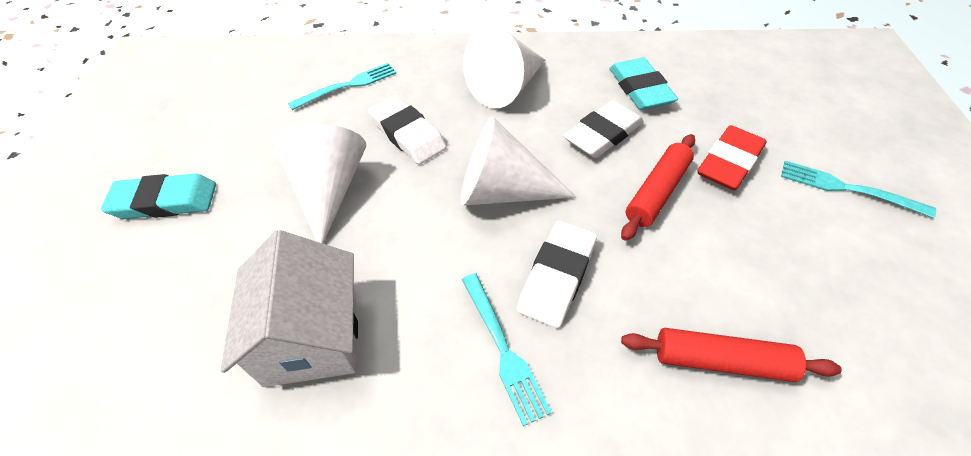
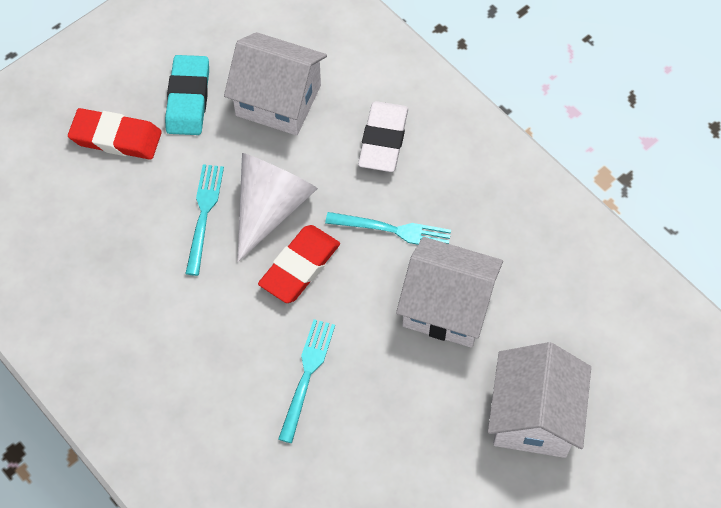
red eraser: 1 -> 2
red rolling pin: 2 -> 0
turquoise eraser: 2 -> 1
white cone: 3 -> 1
white eraser: 3 -> 1
white house: 1 -> 3

